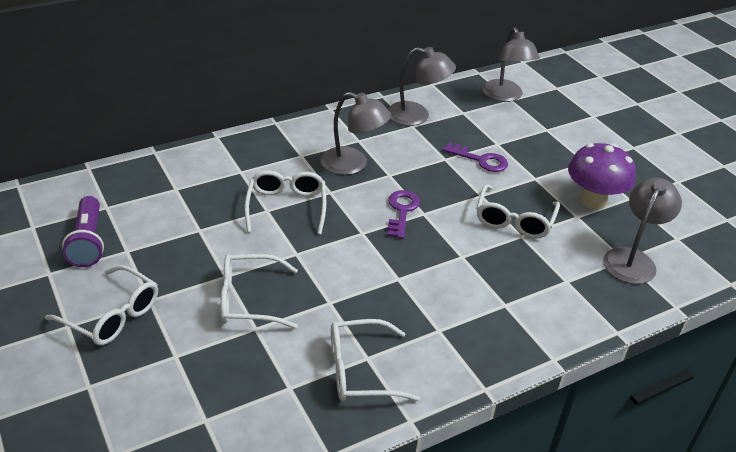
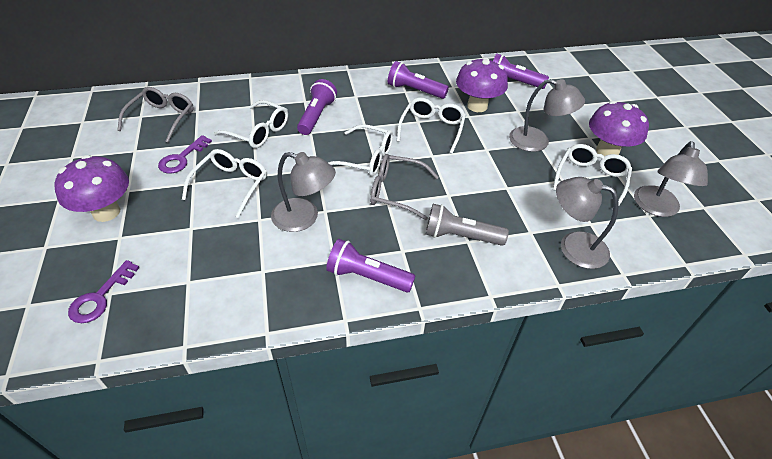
grey flashlight: 0 -> 1
grey glasses: 0 -> 2
purple flashlight: 1 -> 4
purple mushroom: 1 -> 3

